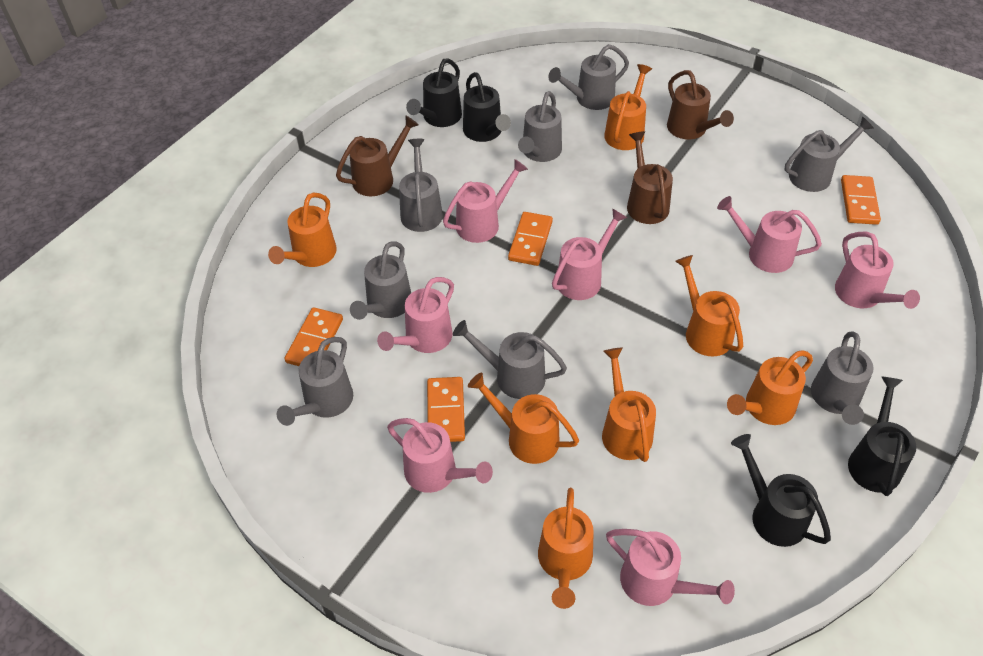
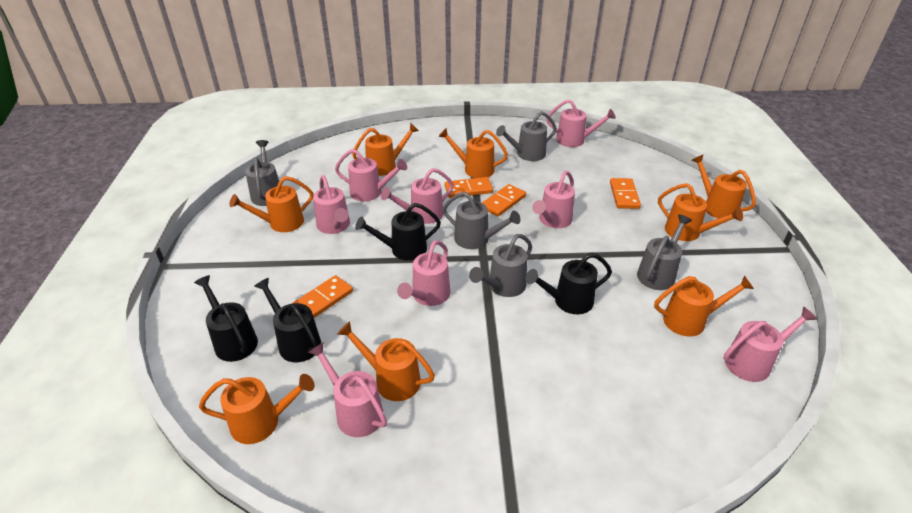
brown watering can: 3 -> 0
grey watering can: 8 -> 5
orange watering can: 7 -> 8
pink watering can: 7 -> 8

